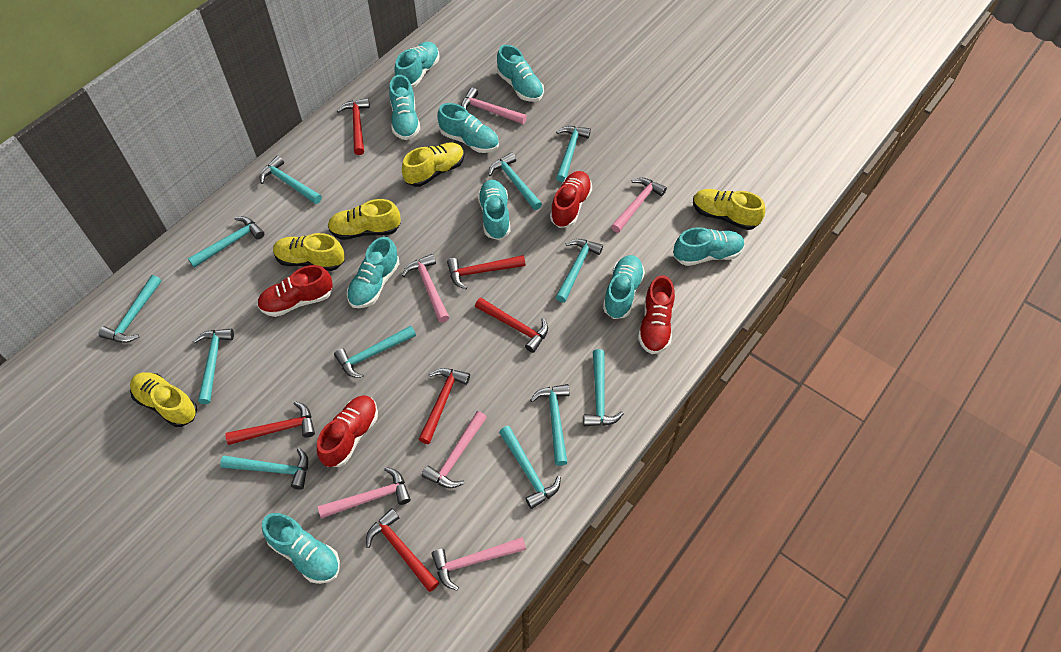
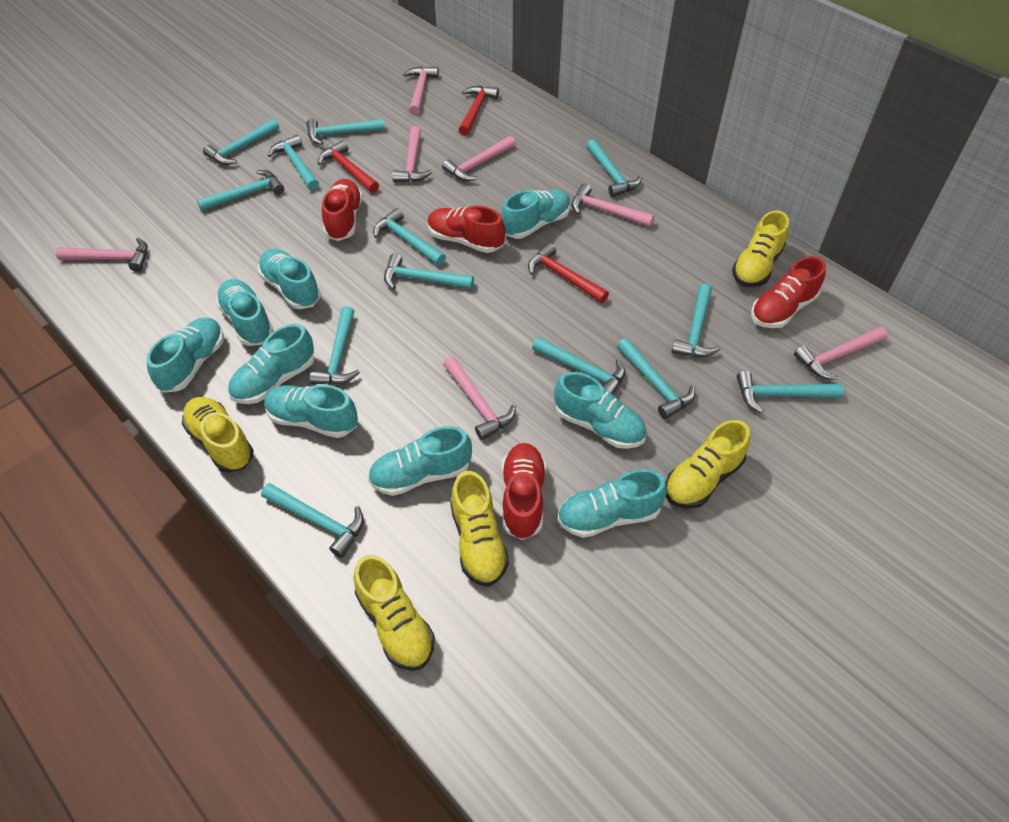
pink hammer: 6 -> 7
red hammer: 6 -> 3
turquoise hammer: 12 -> 13

